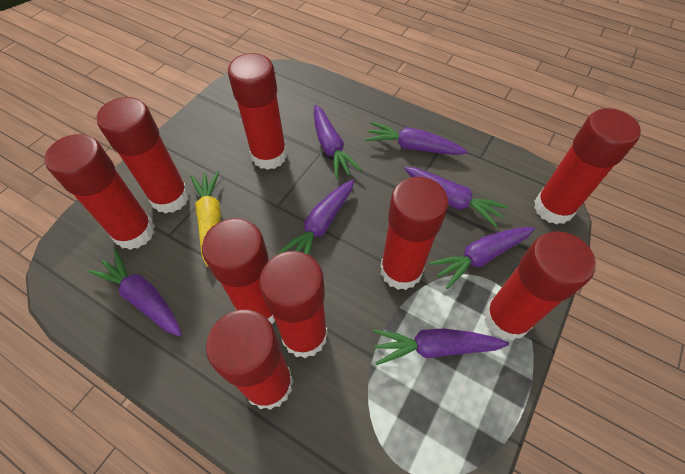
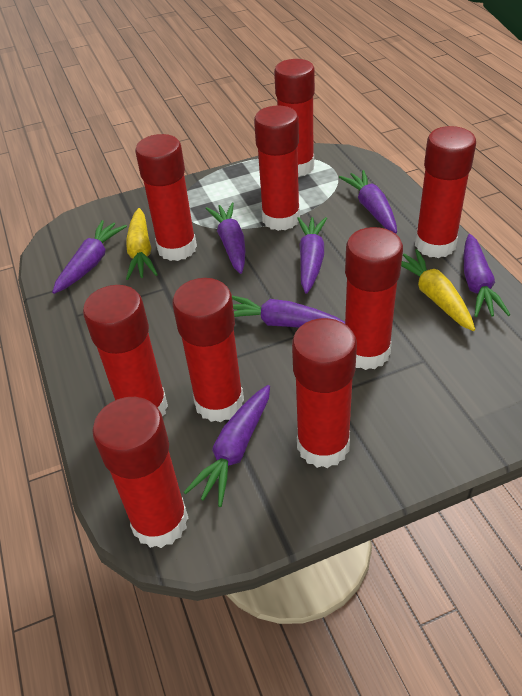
yellow carrot: 1 -> 2

